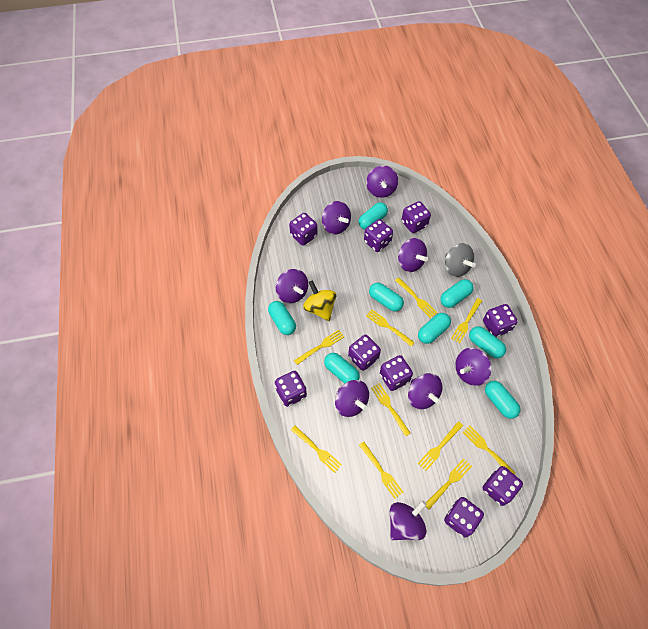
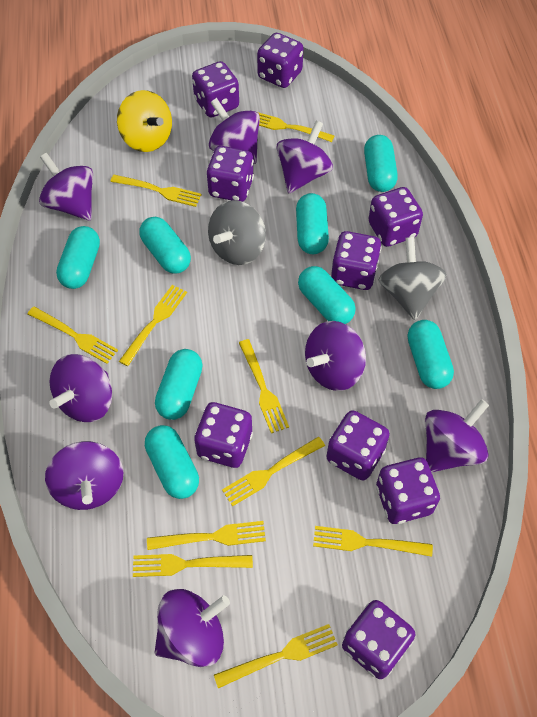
grey spinning top: 1 -> 2

